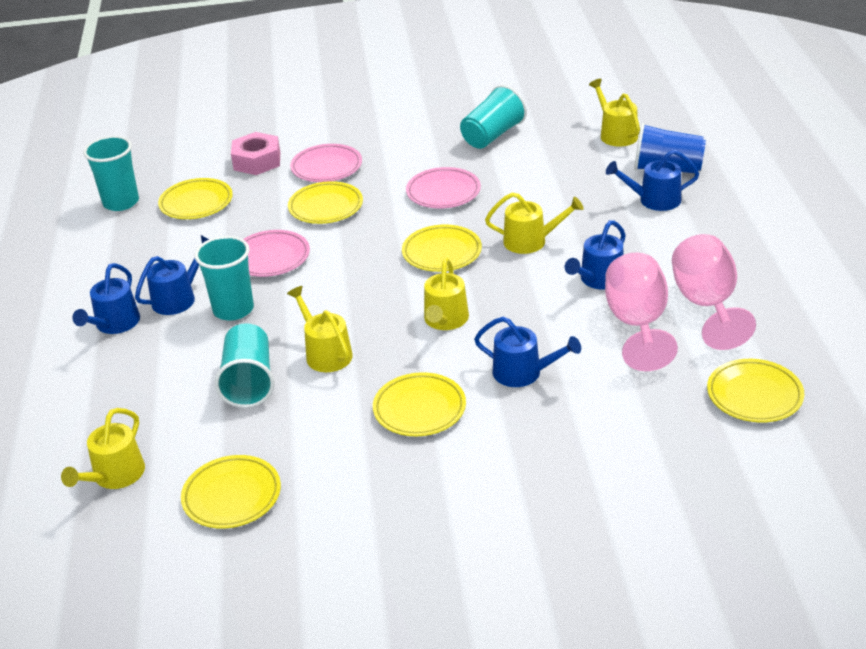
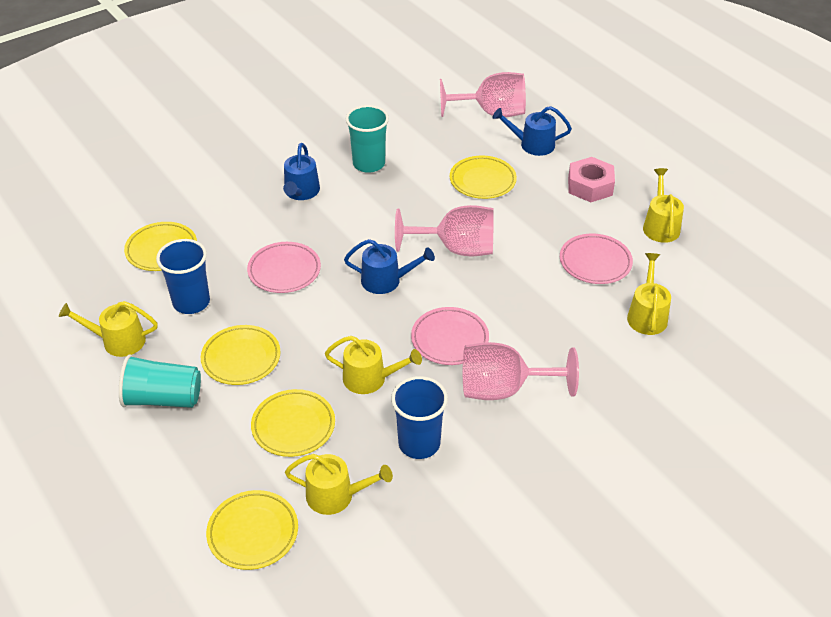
blue cup: 1 -> 2
blue watering can: 5 -> 3
pink goblet: 2 -> 3
turquoise cup: 4 -> 2
yellow plate: 6 -> 5

